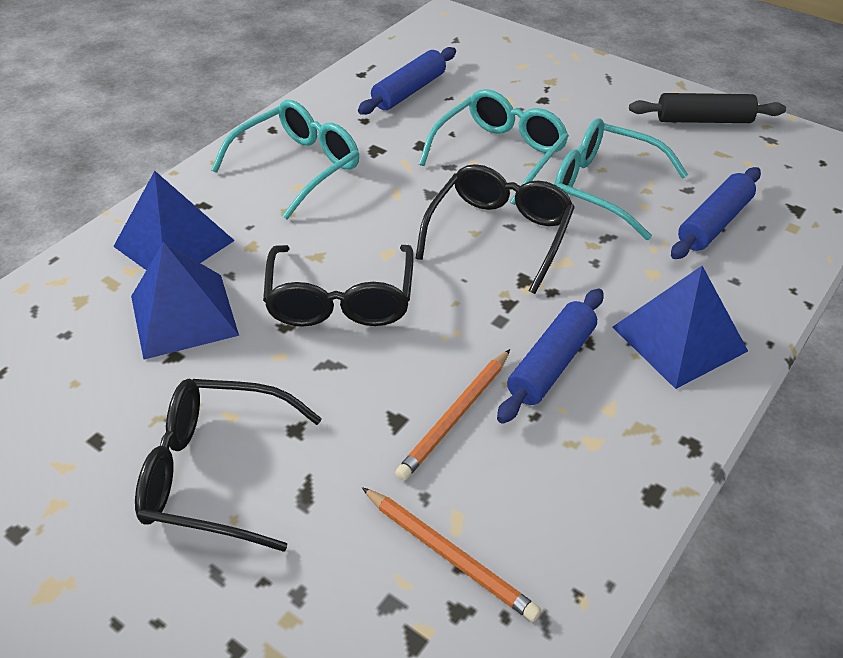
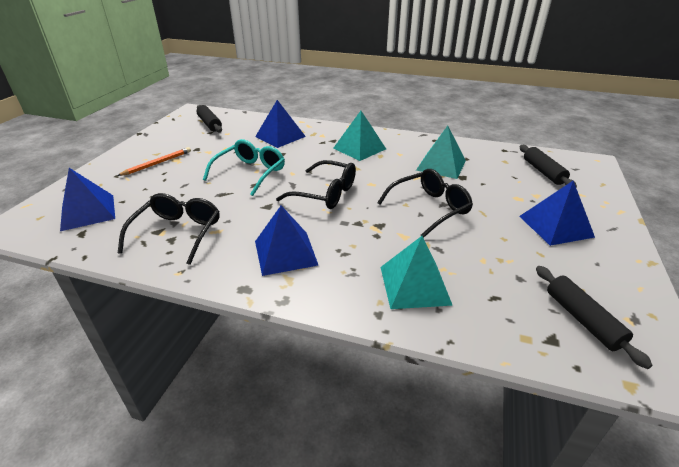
black rolling pin: 1 -> 3
blue pyramid: 3 -> 4
blue rolling pin: 3 -> 0
orange pencil: 2 -> 1
turquoise glasses: 3 -> 1
turquoise pyramid: 0 -> 3

